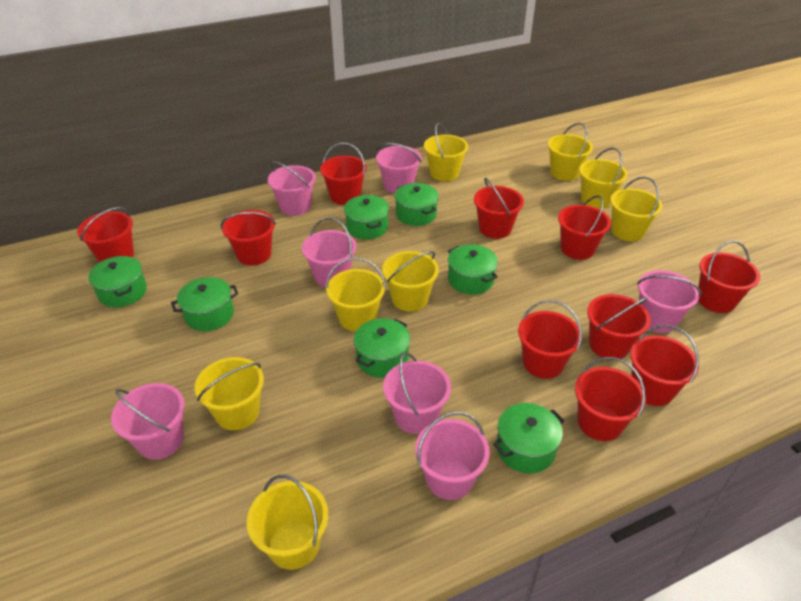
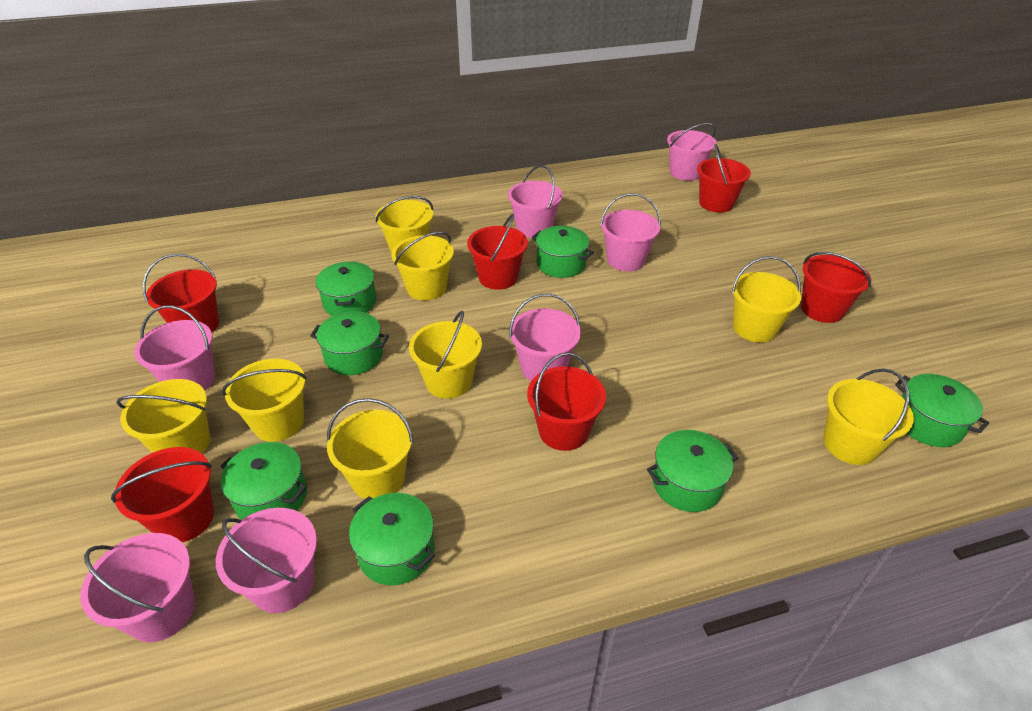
red bucket: 10 -> 6

